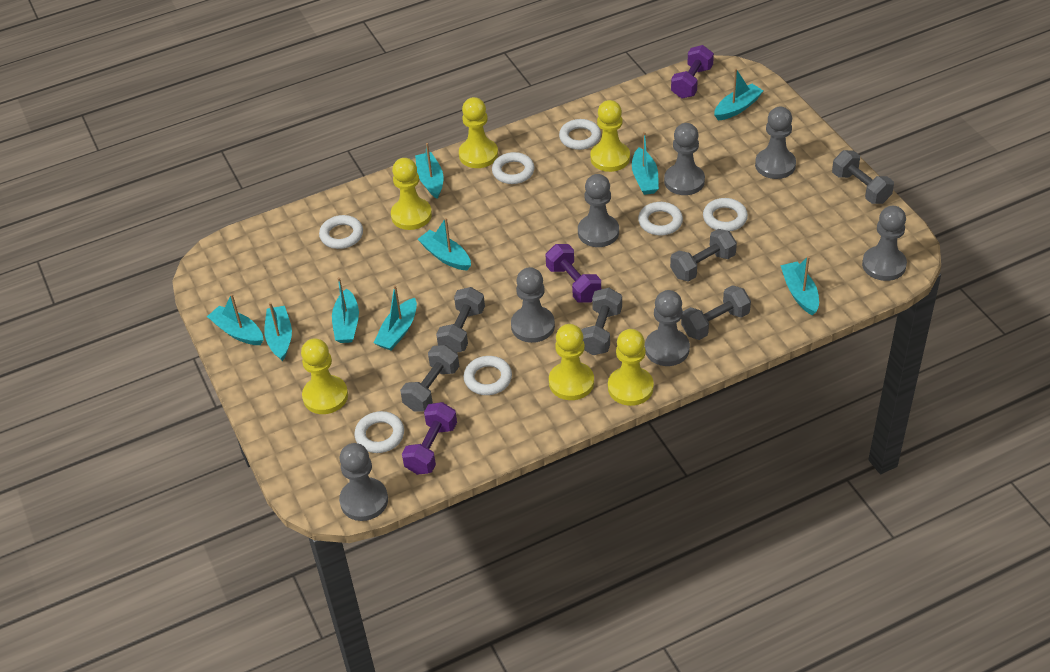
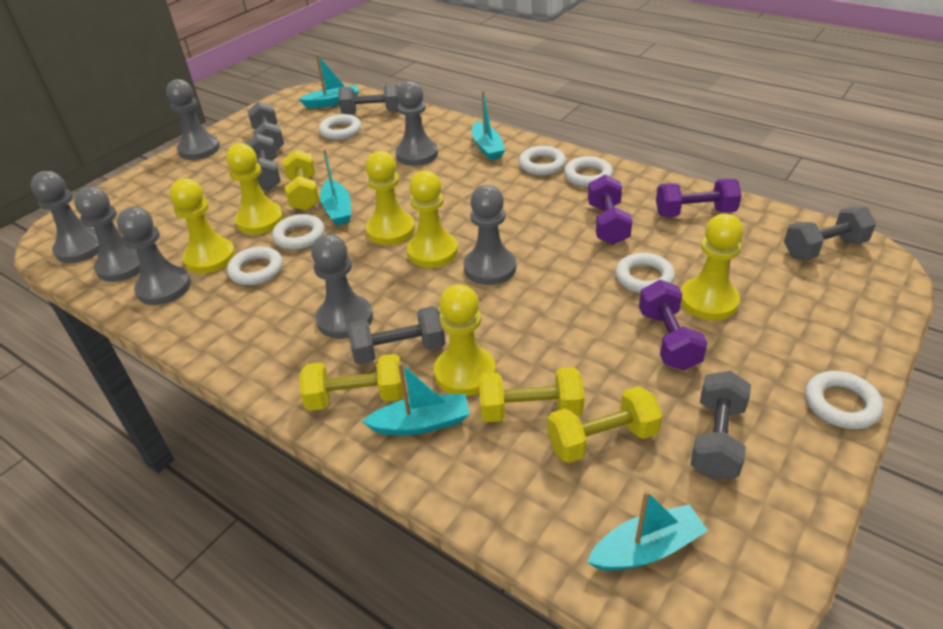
turquoise boat: 9 -> 5
yellow dumbbell: 0 -> 4

